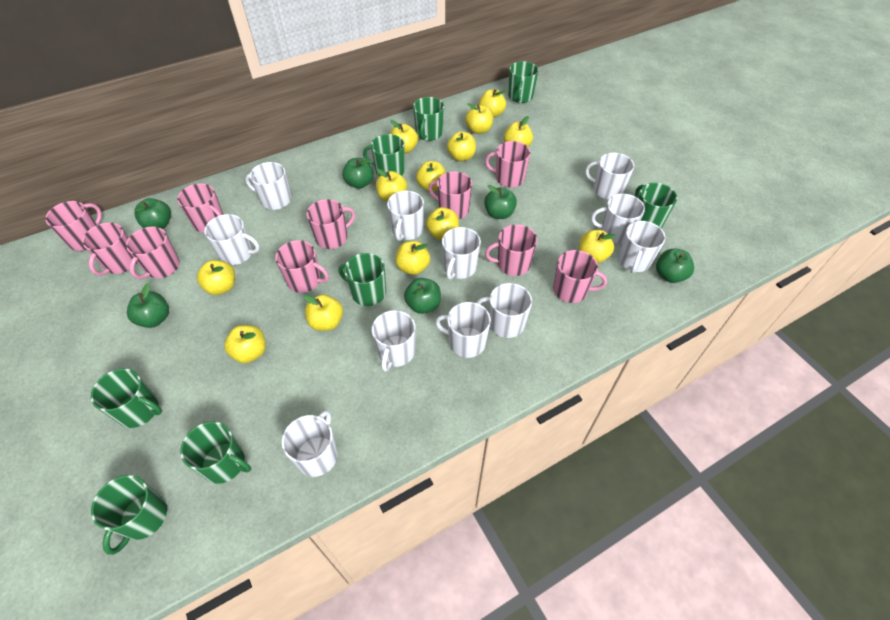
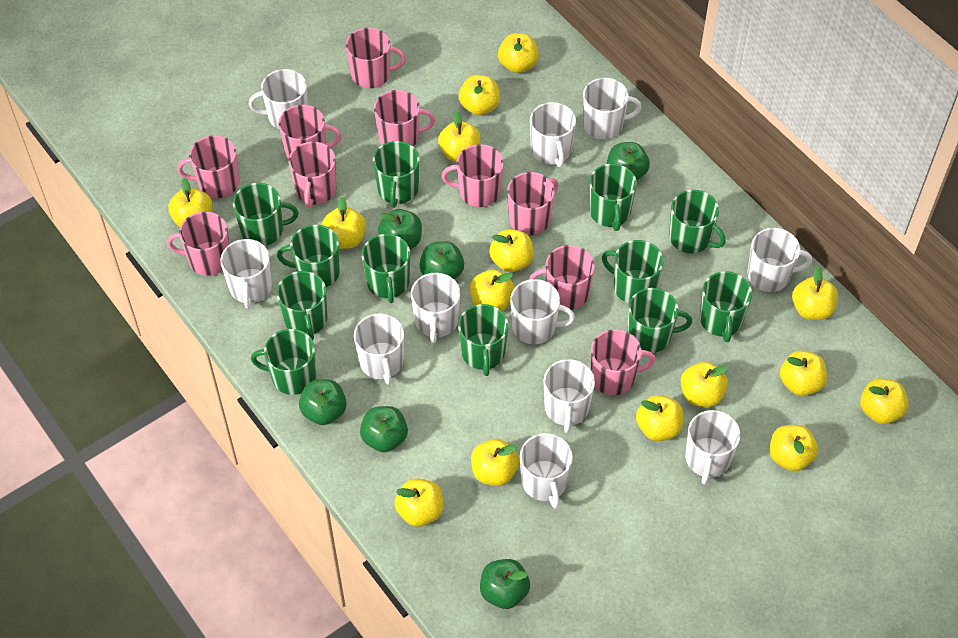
green mug: 8 -> 12
yellow apple: 13 -> 15

